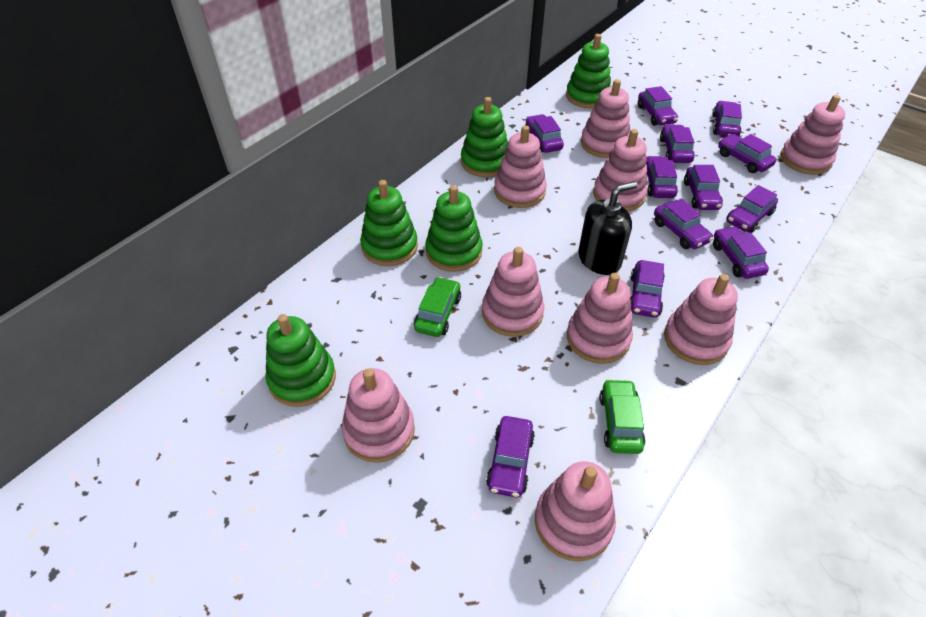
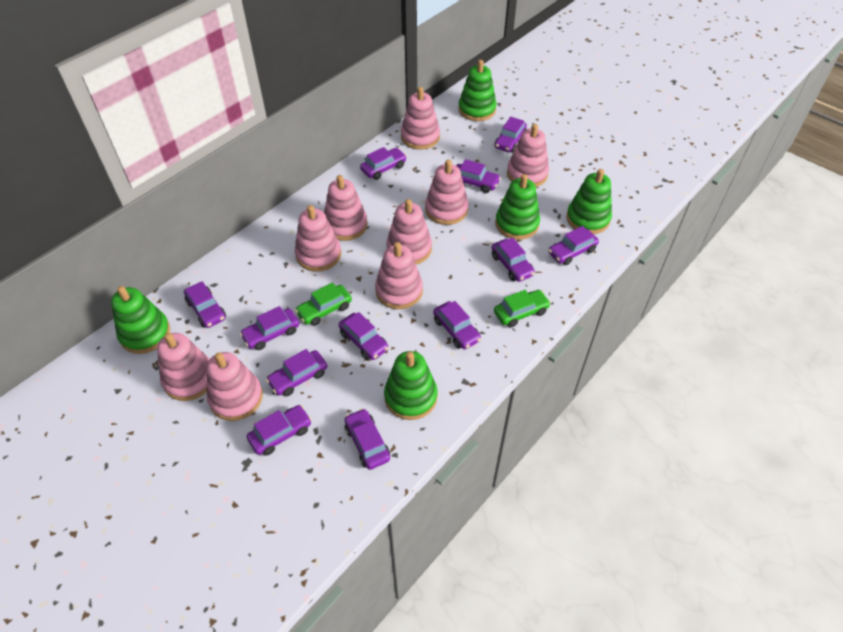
black soap dispenser: 1 -> 0

